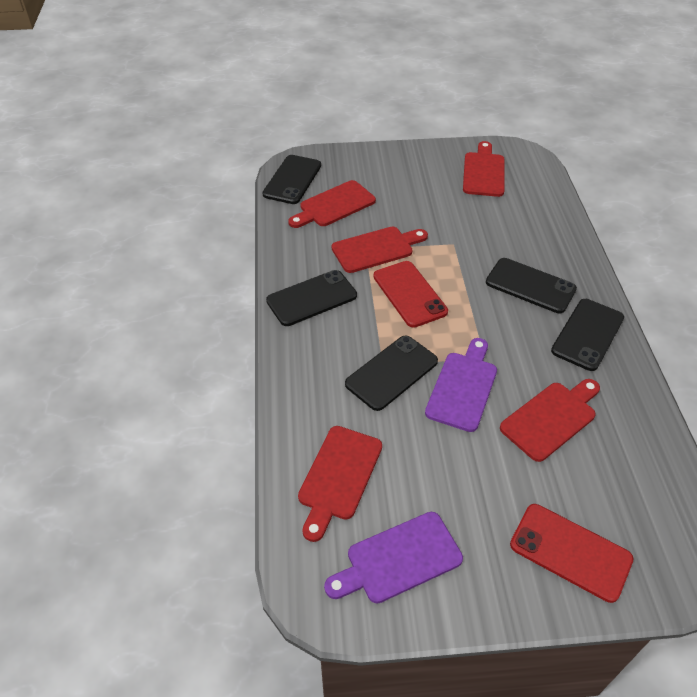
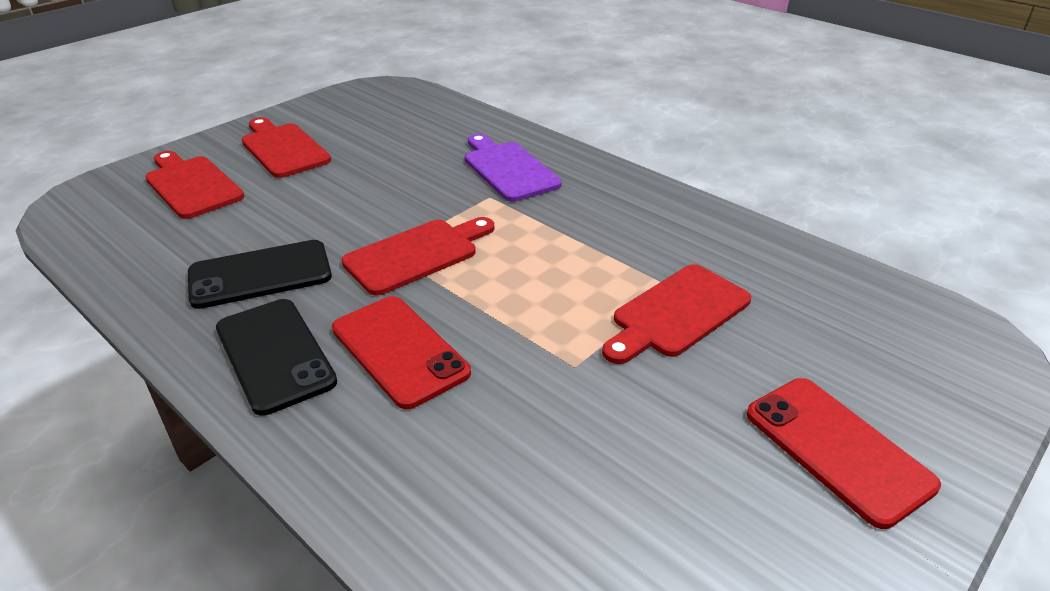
black phone: 5 -> 2
purple cutting board: 2 -> 1
red cutting board: 5 -> 4

